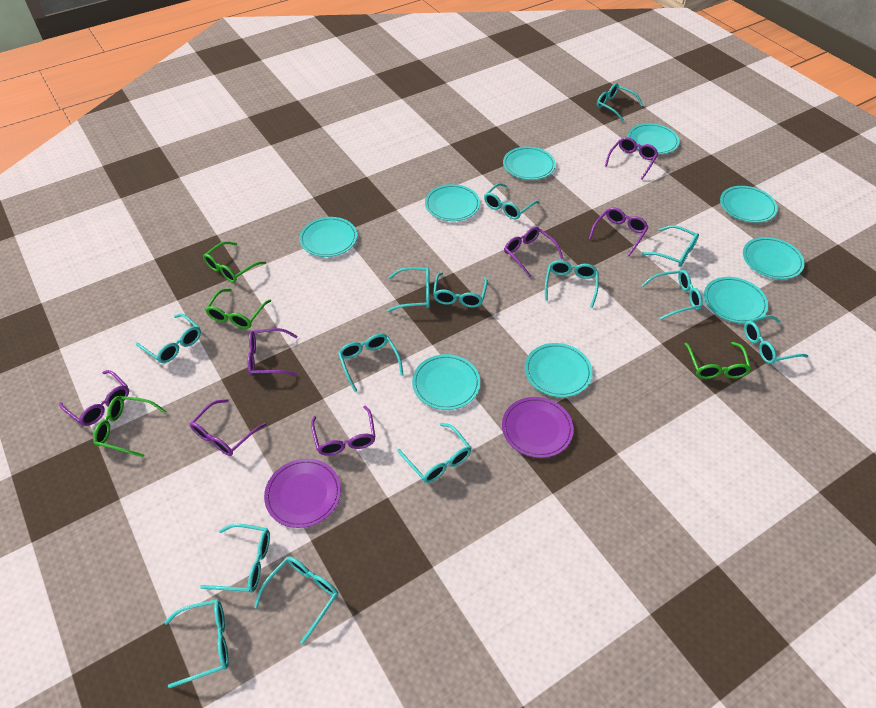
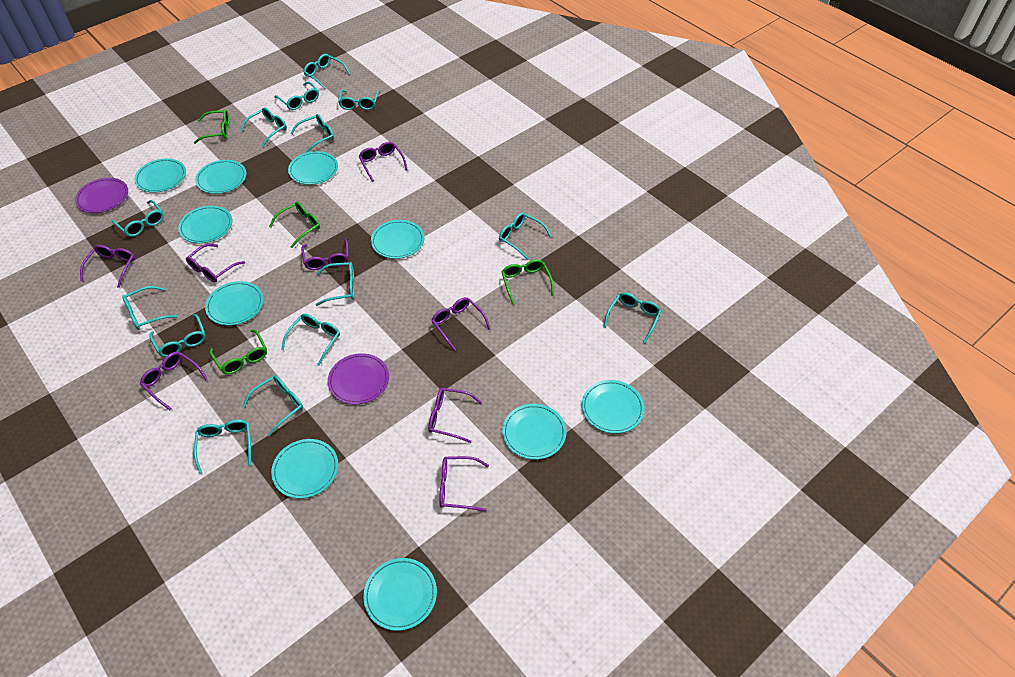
purple glasses: 7 -> 8
turquoise plate: 9 -> 10

